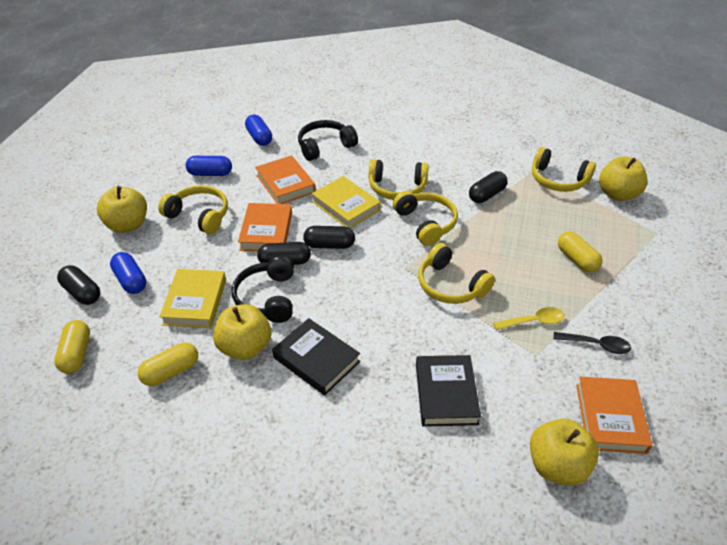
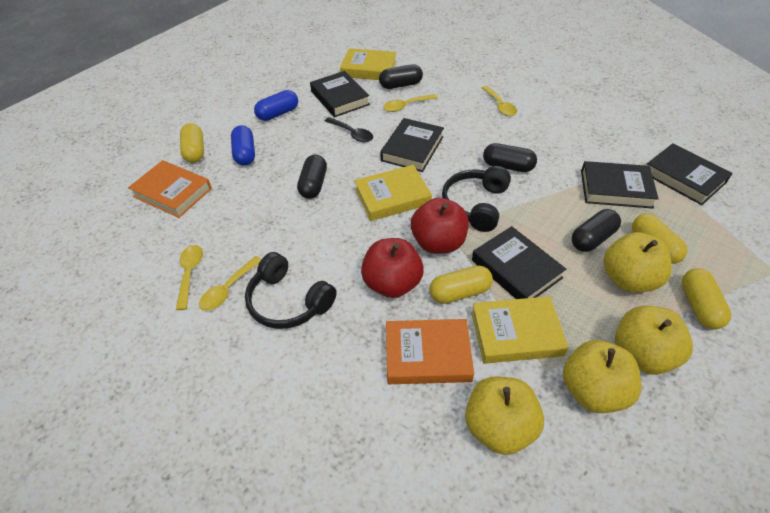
black book: 2 -> 5
blue capsule: 3 -> 2
orange book: 3 -> 2
red apple: 0 -> 2
yellow book: 2 -> 3
yellow capsule: 3 -> 4
yellow headphones: 5 -> 0
yellow spoon: 1 -> 4

